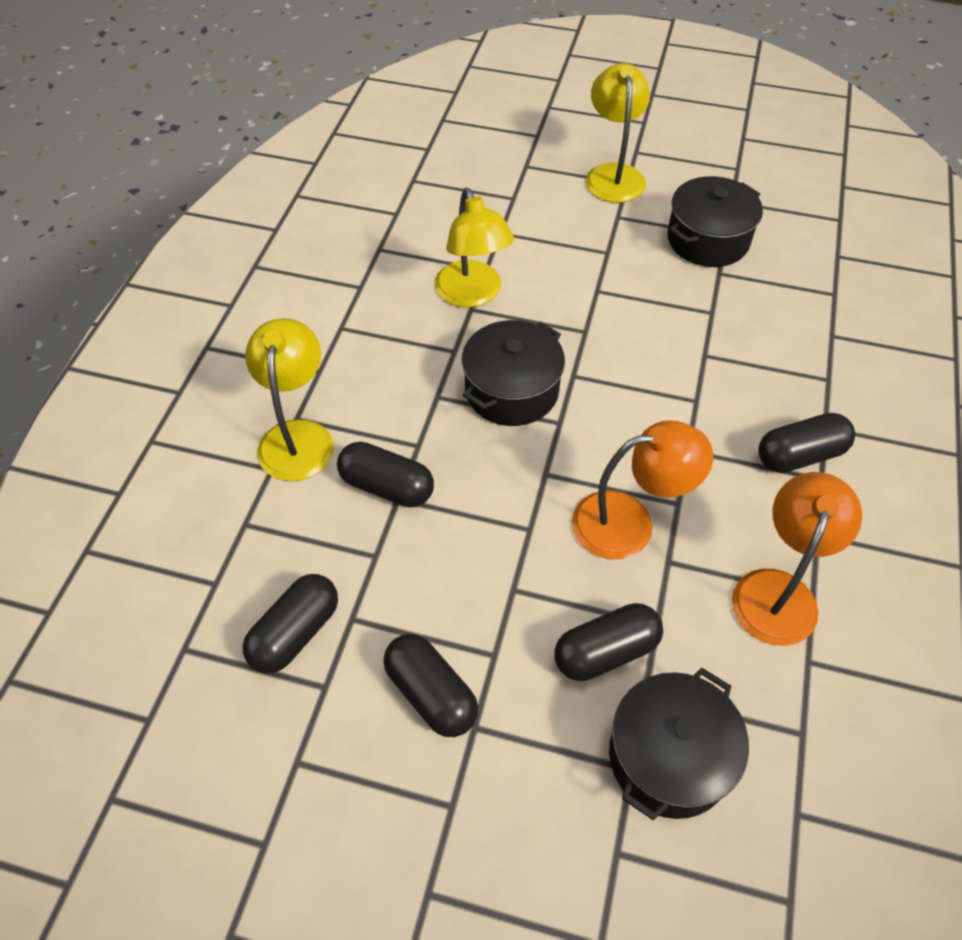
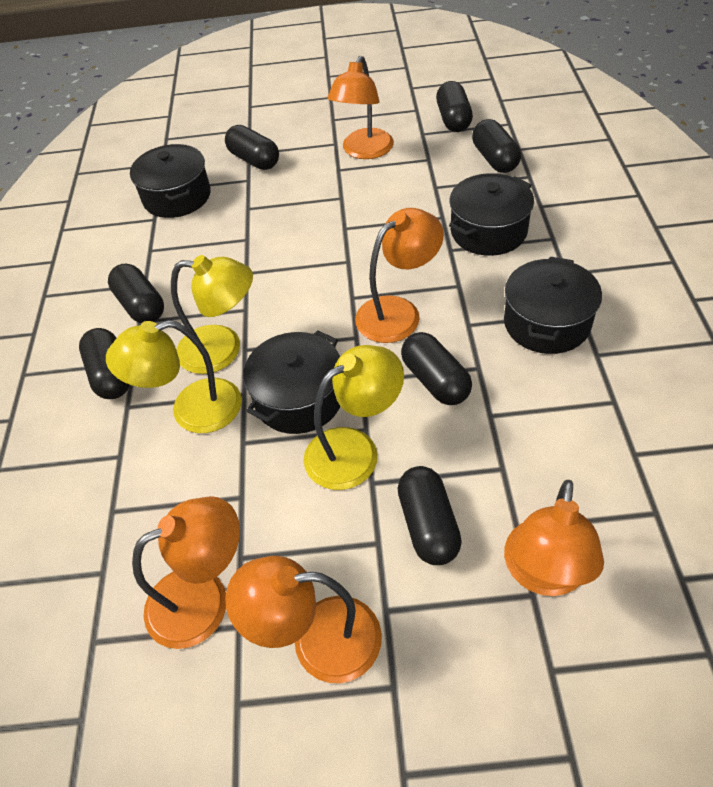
black capsule: 5 -> 7
black pot: 3 -> 4
orange lamp: 2 -> 5

